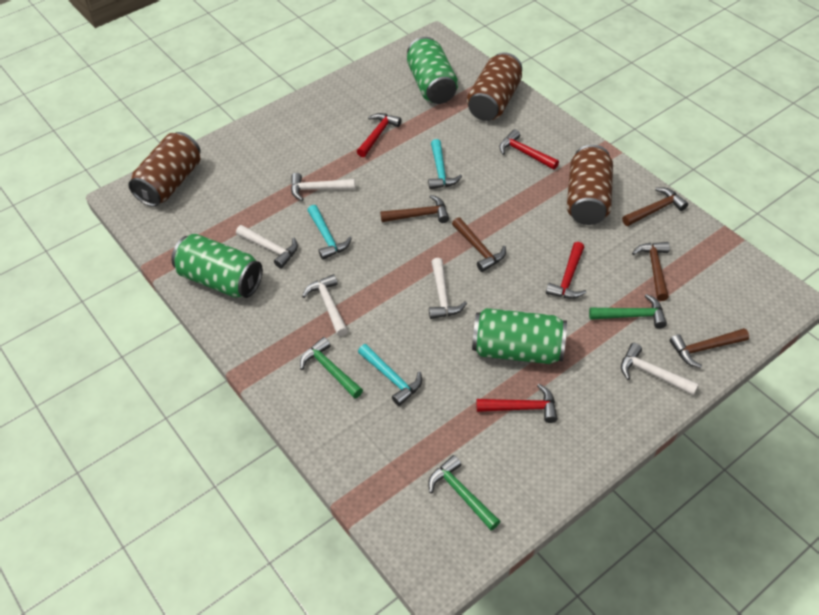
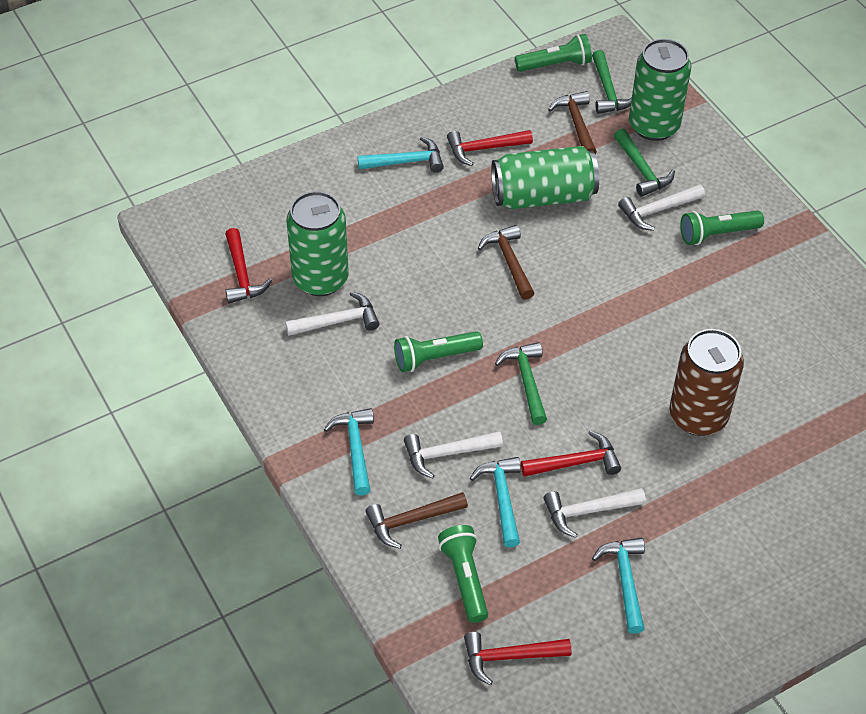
brown can: 3 -> 1
brown hammer: 5 -> 3
green flashlight: 0 -> 4
turquoise hammer: 3 -> 4
white hammer: 5 -> 4

